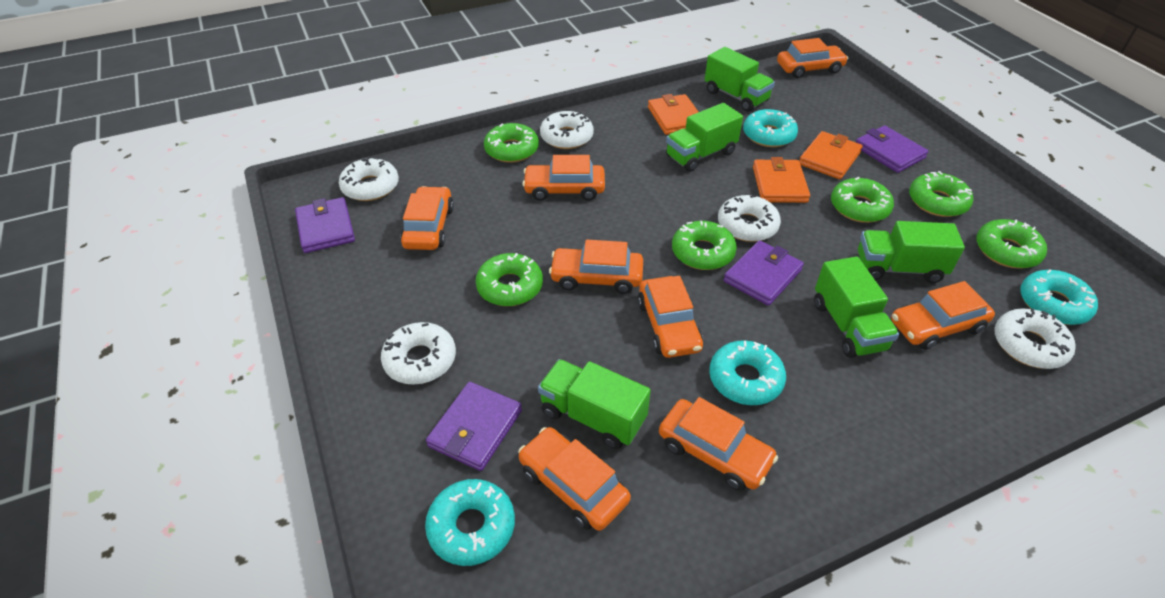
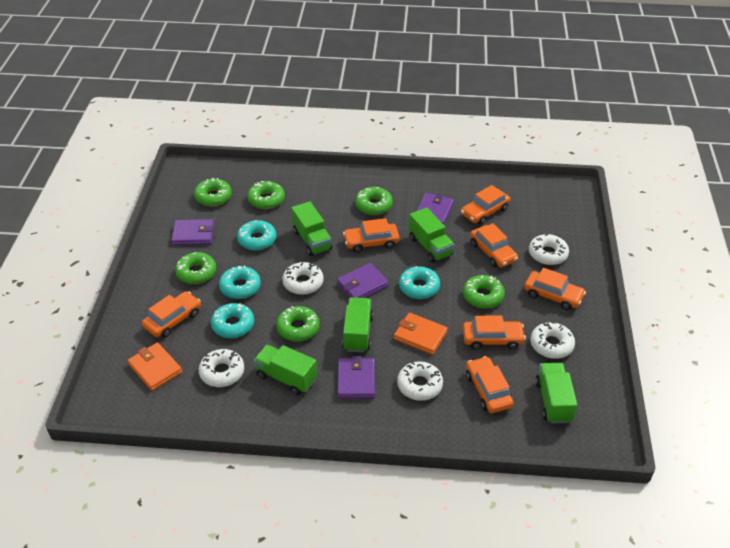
orange car: 8 -> 7
orange wallet: 3 -> 2

